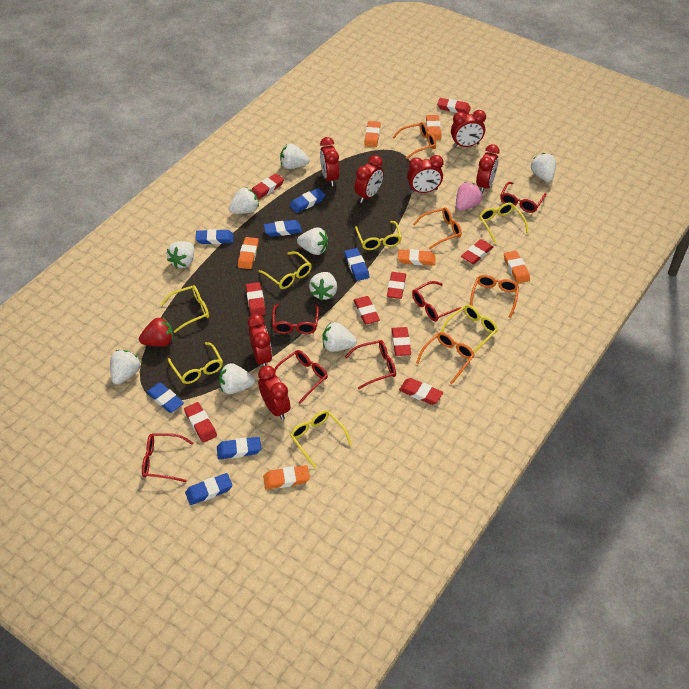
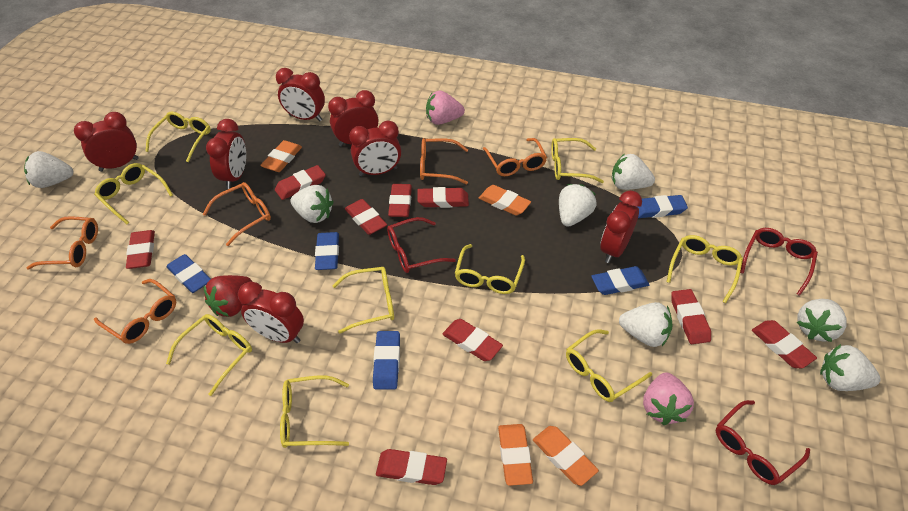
blue eraser: 7 -> 5
orange eraser: 6 -> 4
orange glasses: 4 -> 5
pink strawberry: 1 -> 2
red glasses: 6 -> 3
white strawberry: 9 -> 7
yellow glasses: 7 -> 9

